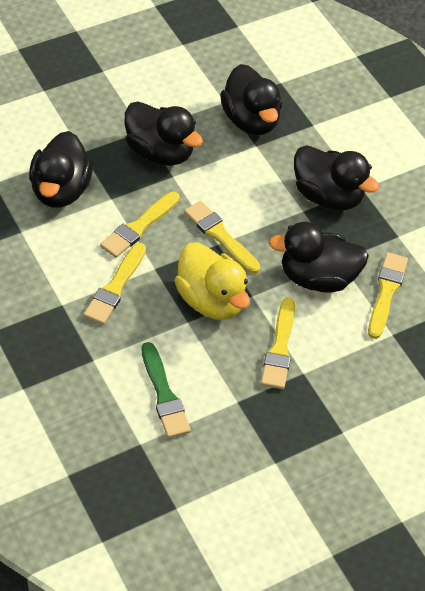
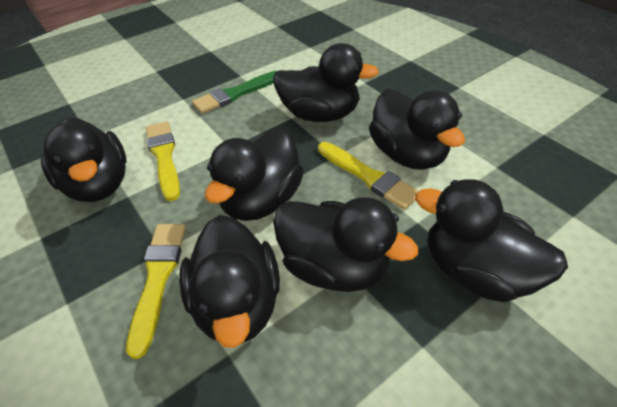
black duck: 5 -> 7
yellow brush: 5 -> 3
yellow duck: 1 -> 0

